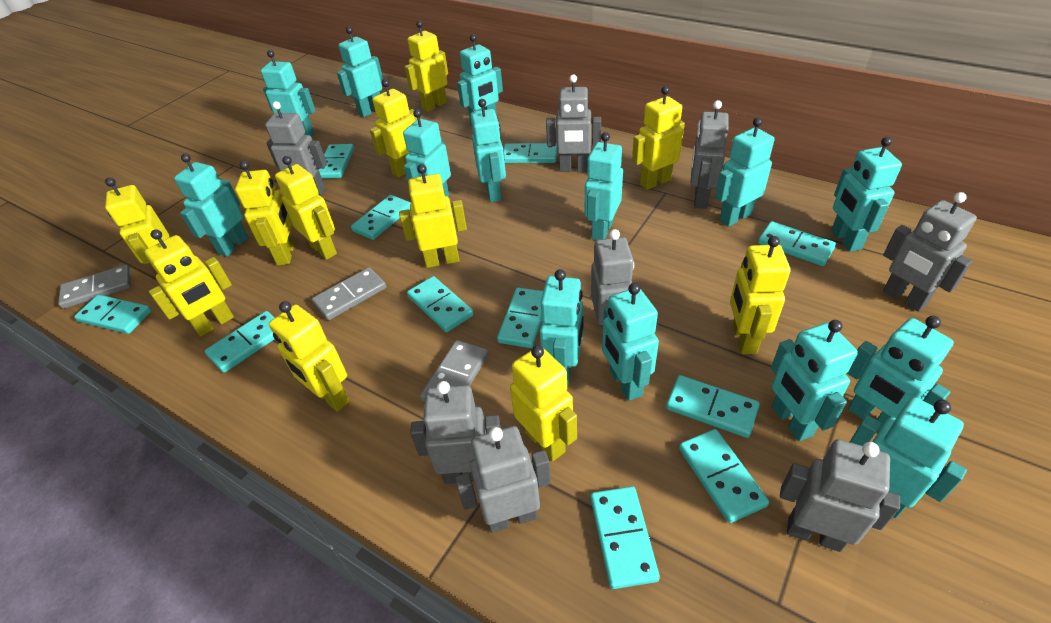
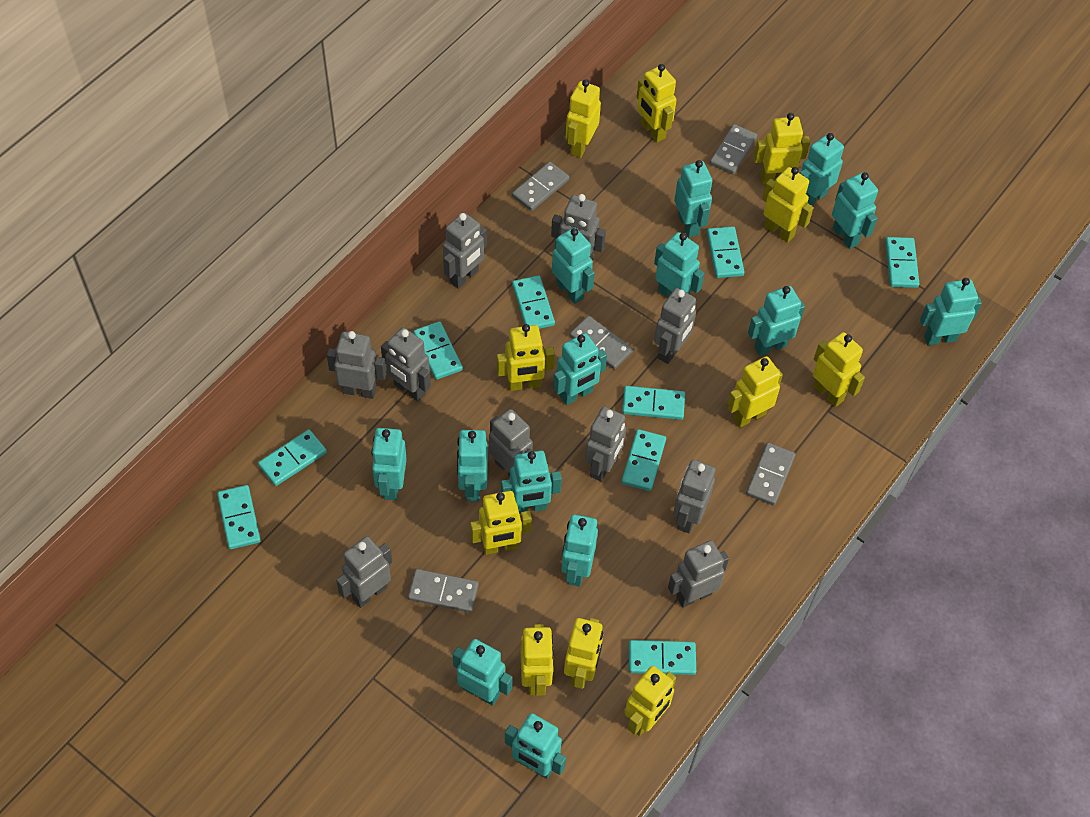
grey domino: 3 -> 5
grey robot: 8 -> 10
turquoise domino: 11 -> 9

